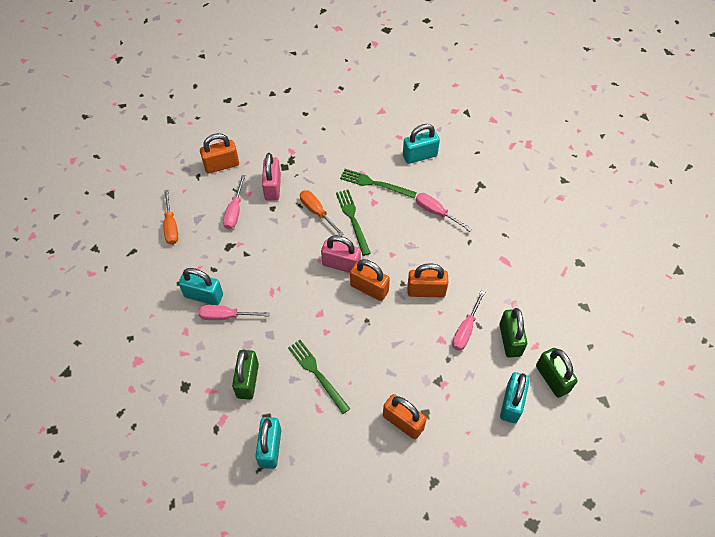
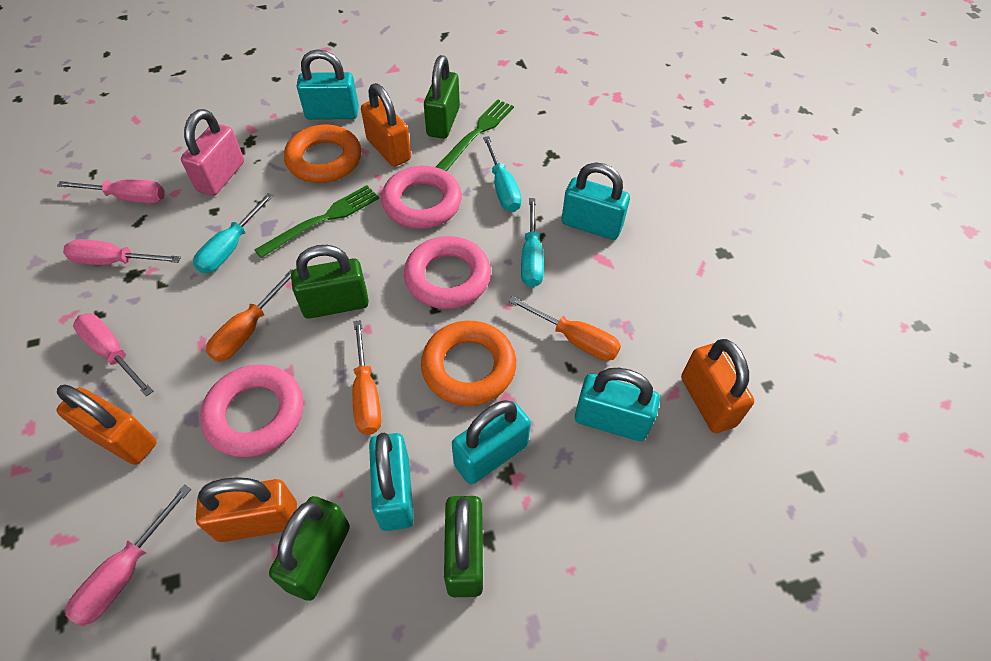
green fork: 3 -> 2
green padlock: 3 -> 4
orange ring: 0 -> 2
orange screwdriver: 2 -> 3
pink padlock: 2 -> 1
pink ring: 0 -> 3
turquoise padlock: 4 -> 5
turquoise screwdriver: 0 -> 3

